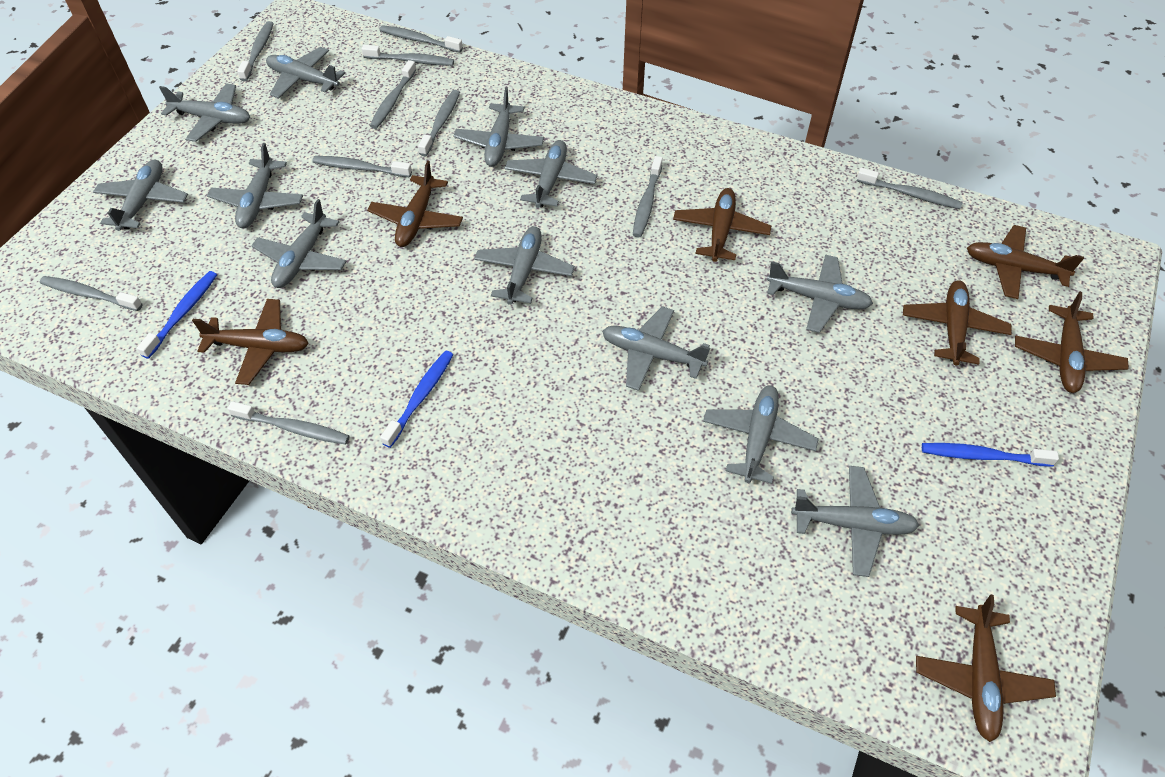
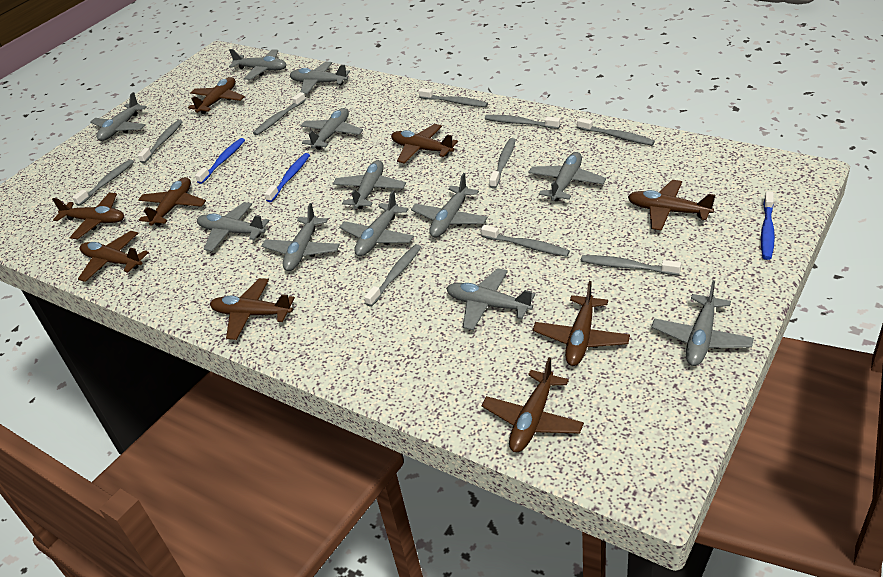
brown plane: 7 -> 9

